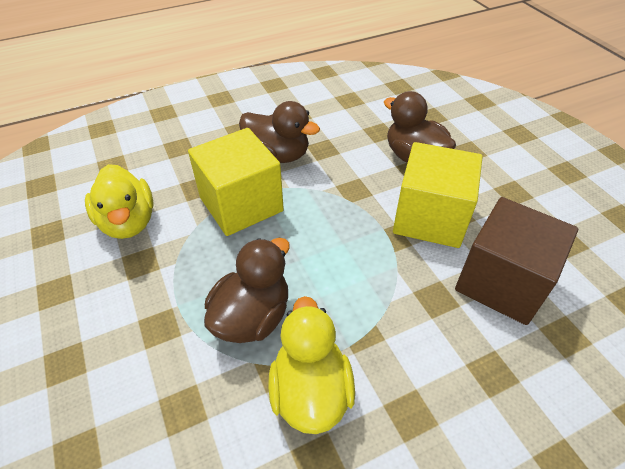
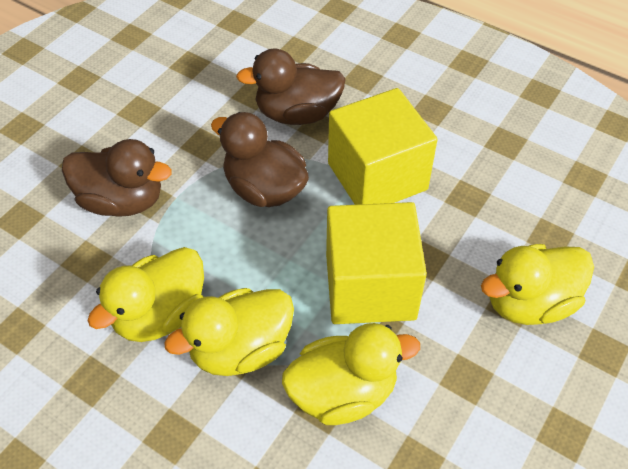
brown cube: 1 -> 0
yellow duck: 2 -> 4

